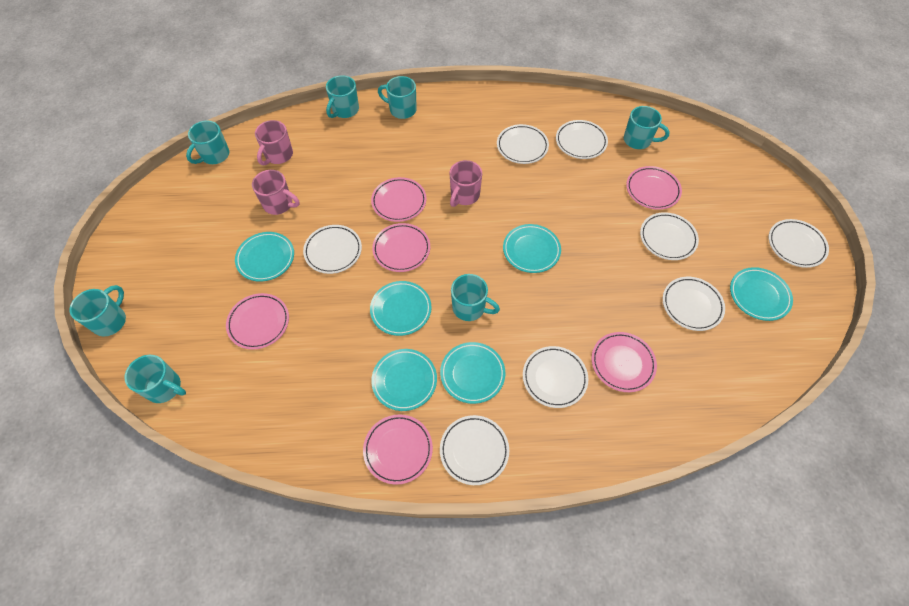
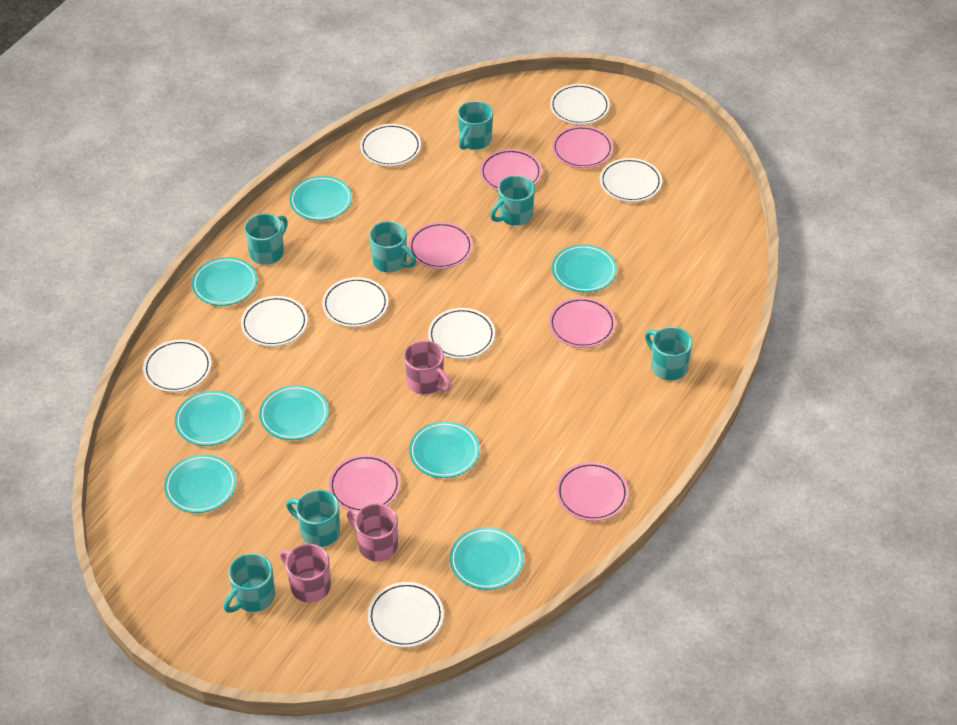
turquoise plate: 6 -> 8

